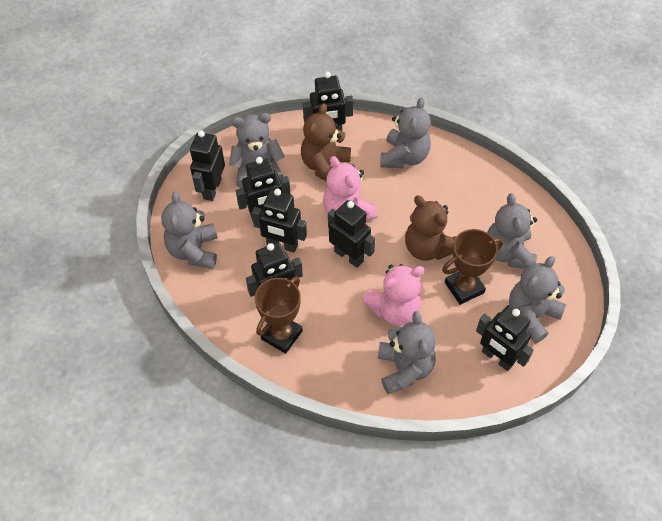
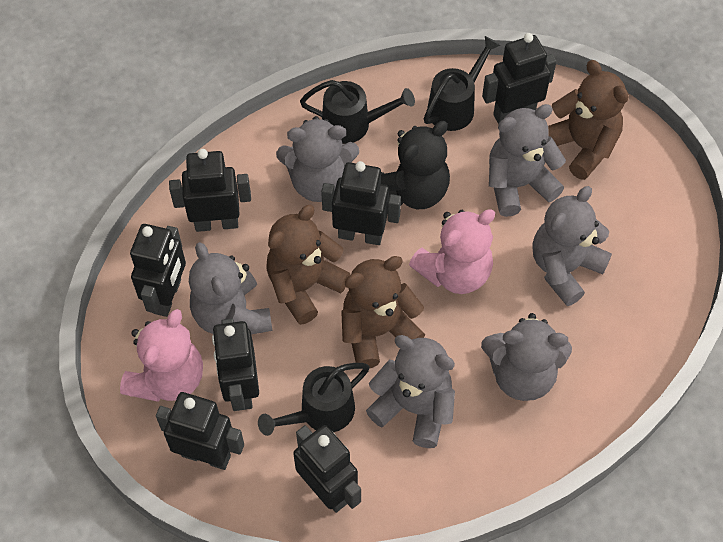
black teddy bear: 0 -> 1
black watering can: 0 -> 3
brown teddy bear: 2 -> 3
brown trophy: 2 -> 0

